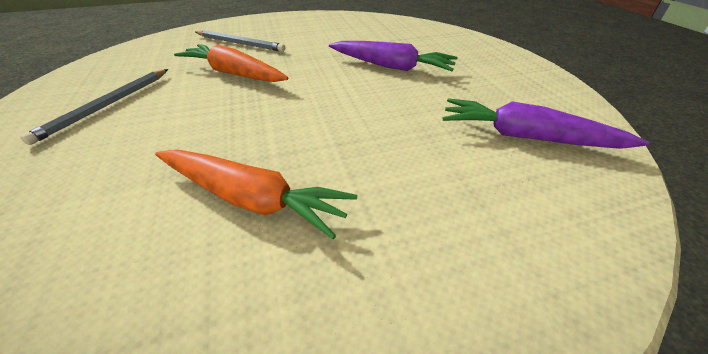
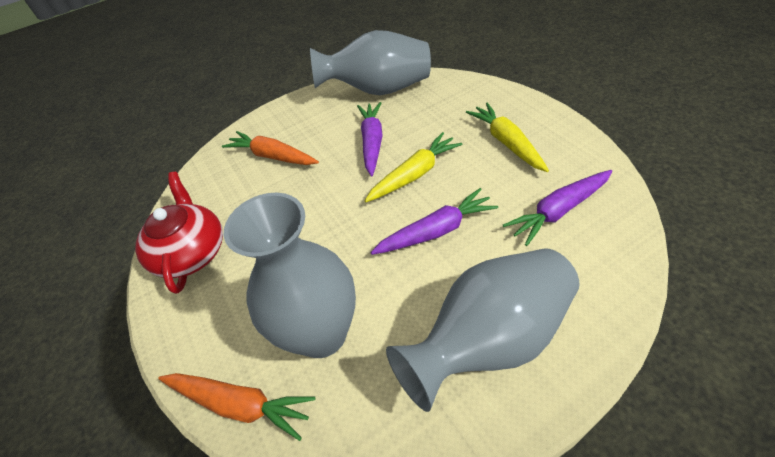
grey pencil: 2 -> 0
grey vase: 0 -> 3
purple carrot: 2 -> 3
red teapot: 0 -> 1
yellow carrot: 0 -> 2

